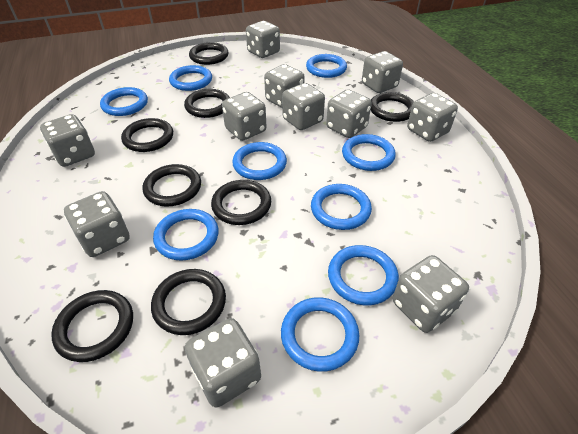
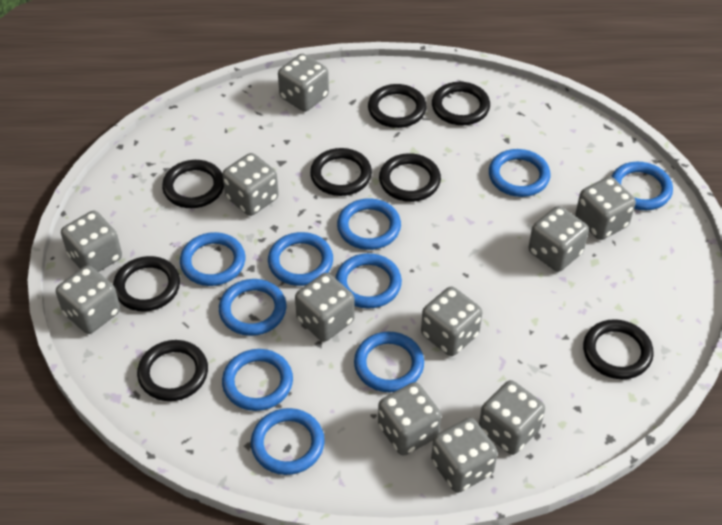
blue ring: 9 -> 10

